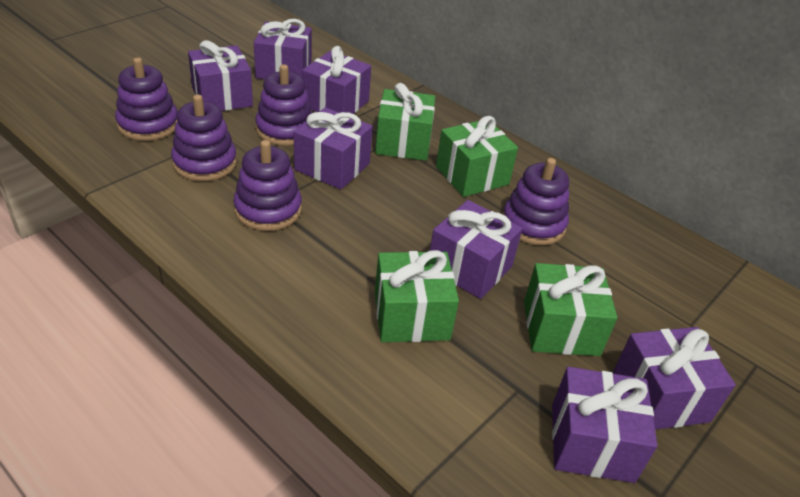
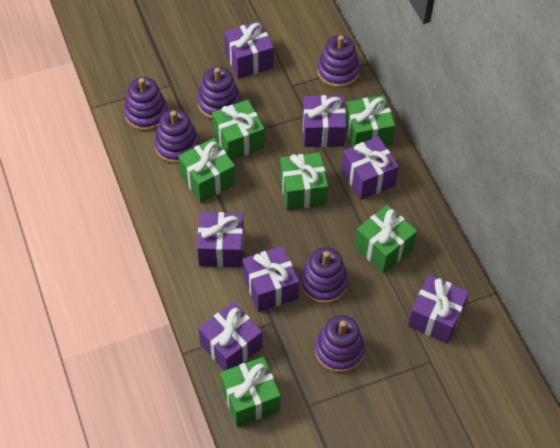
green gift: 4 -> 6
purple stacking toy: 5 -> 6

